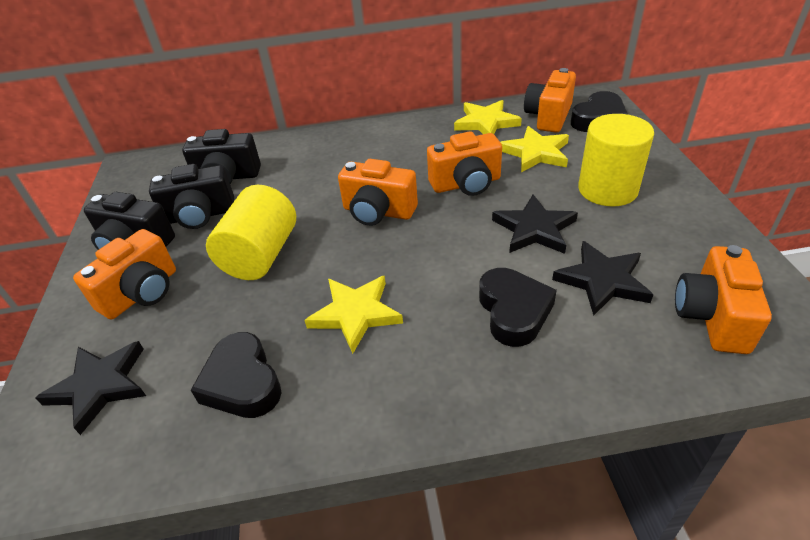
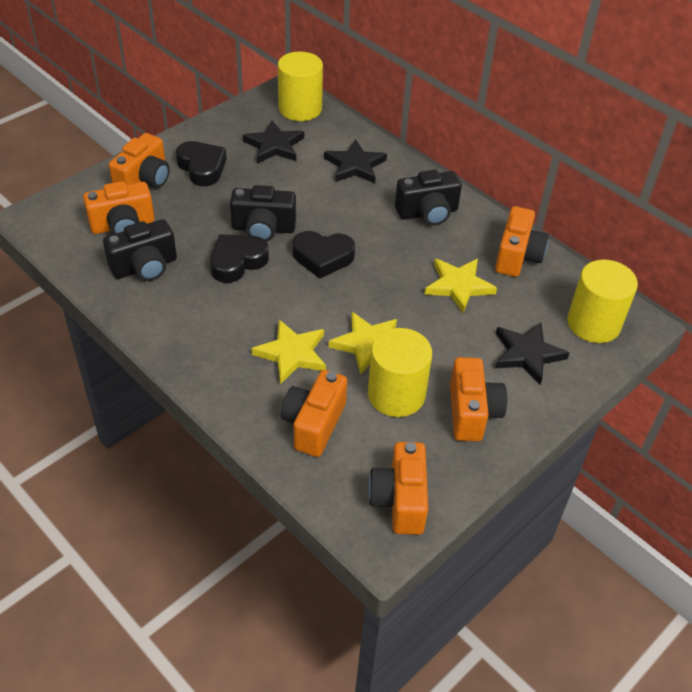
orange camera: 5 -> 6
yellow cylinder: 2 -> 3

